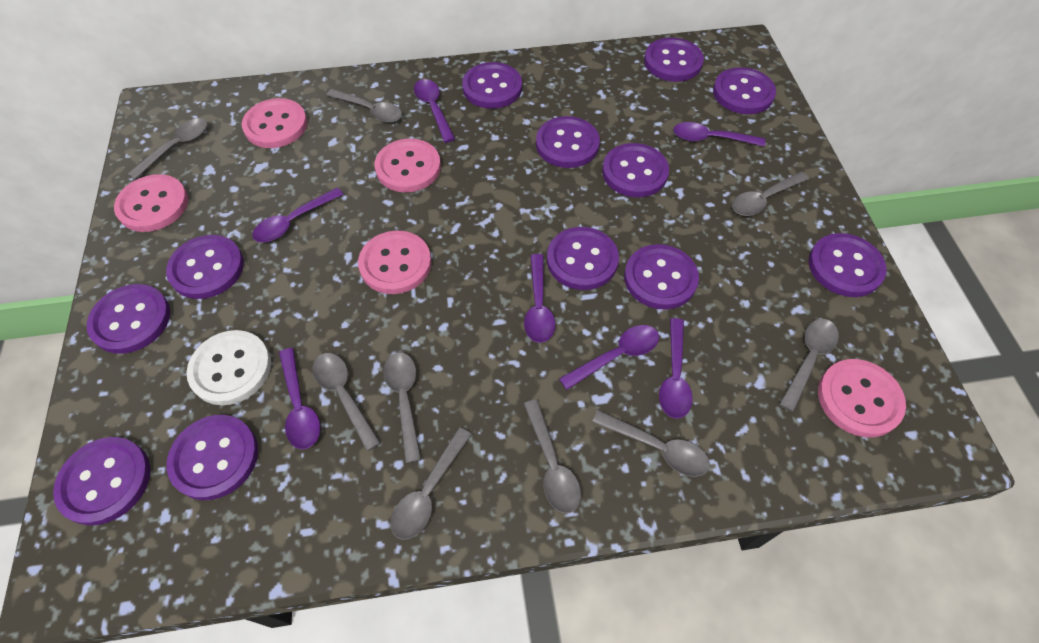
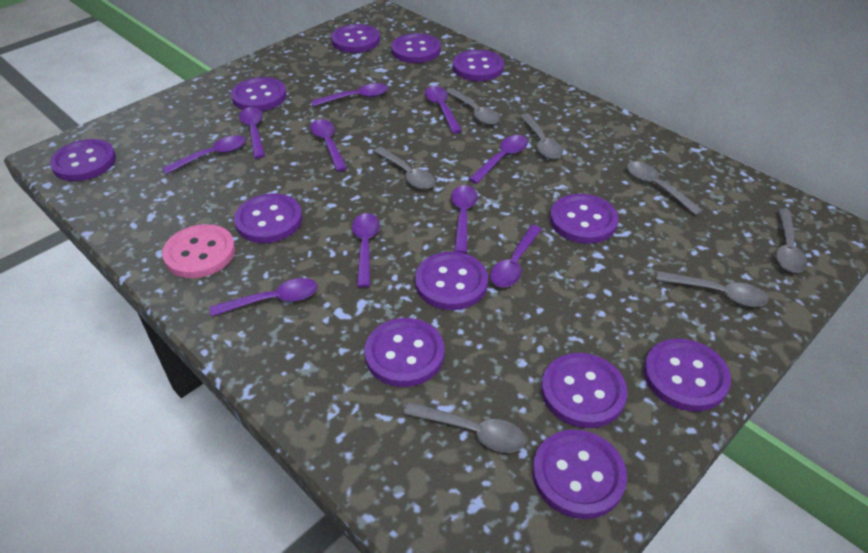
grey spoon: 9 -> 7
pink button: 5 -> 1
purple spoon: 7 -> 10
white button: 1 -> 0

